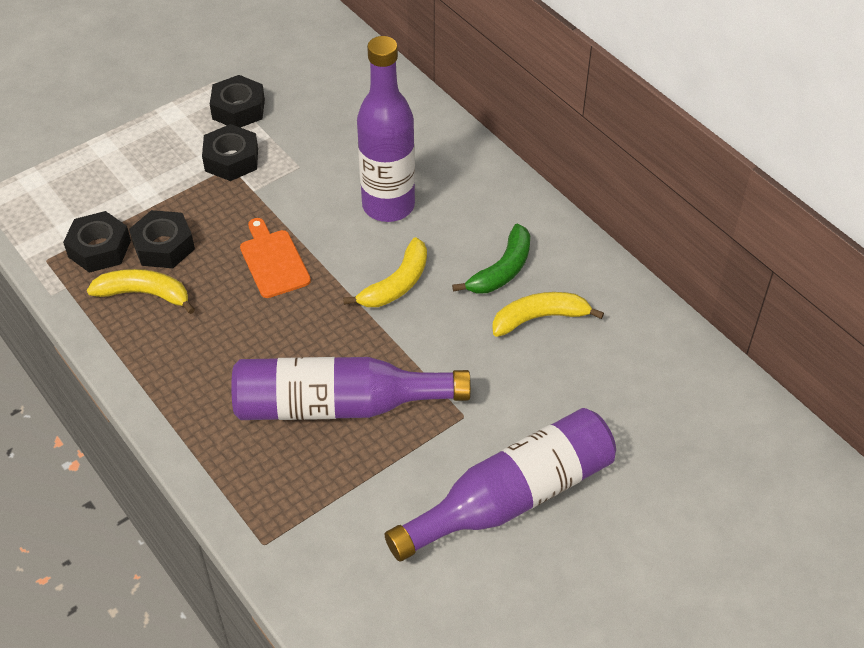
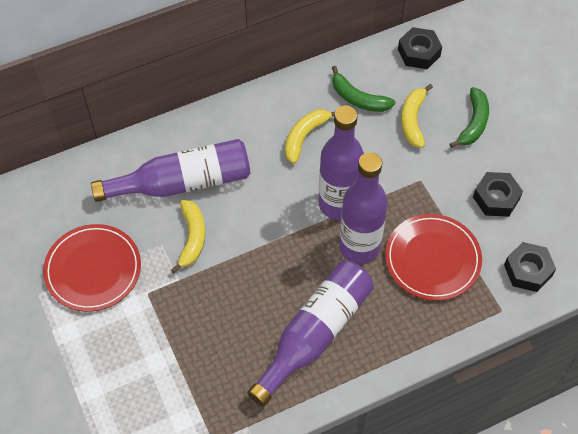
black nut: 4 -> 3
green banana: 1 -> 2
orange cutting board: 1 -> 0
purple bottle: 3 -> 4
red plate: 0 -> 2

